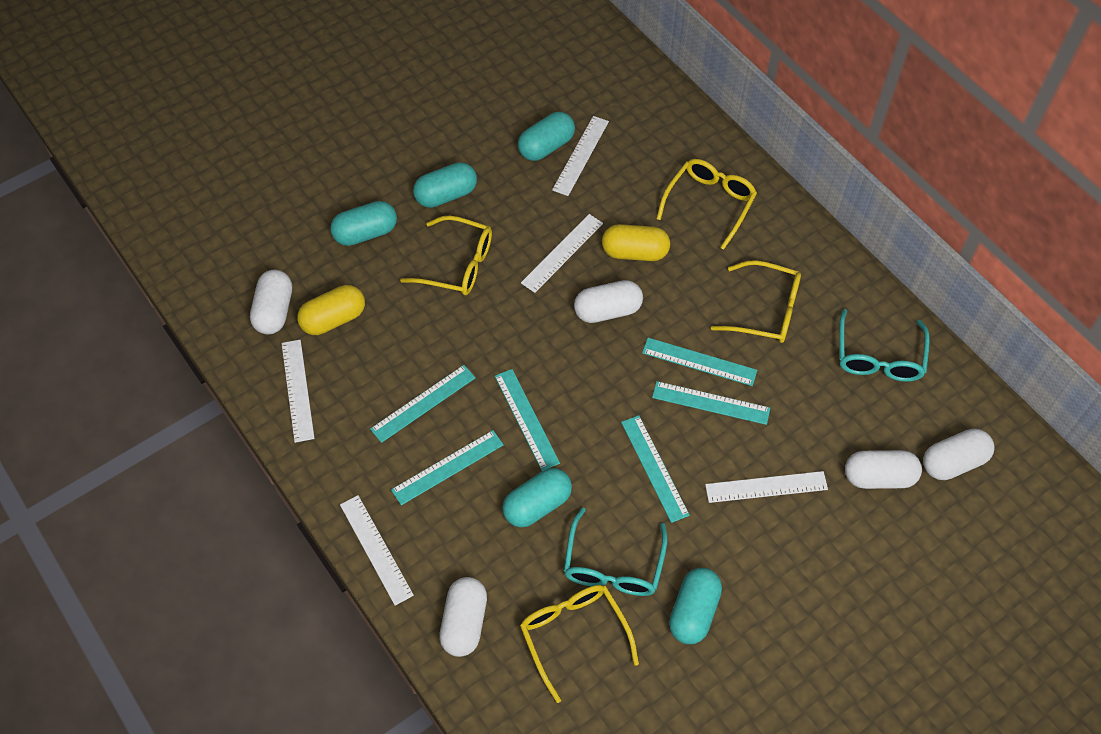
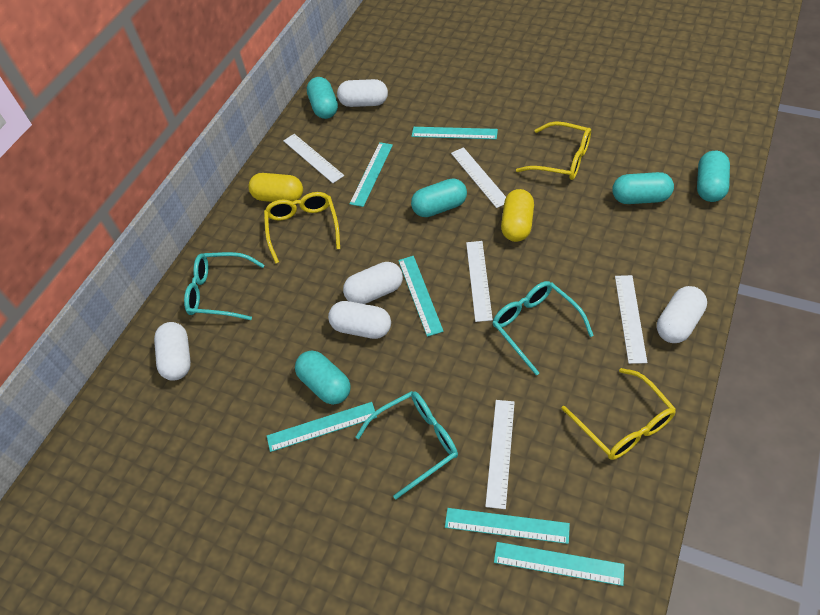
turquoise glasses: 2 -> 3
yellow glasses: 4 -> 3

